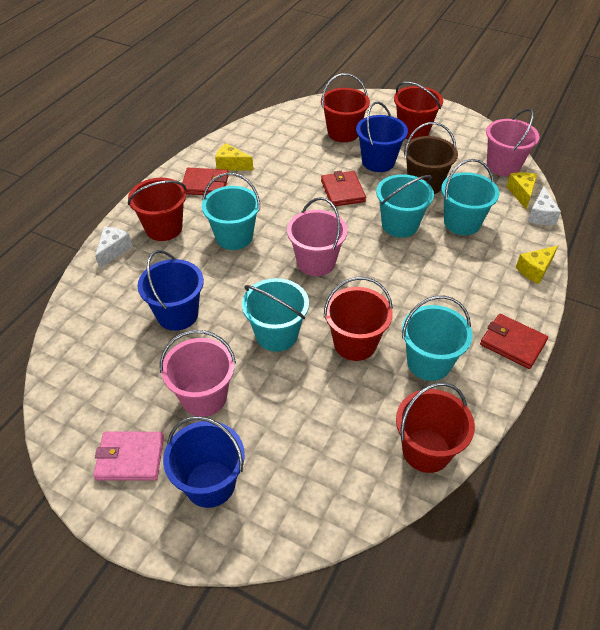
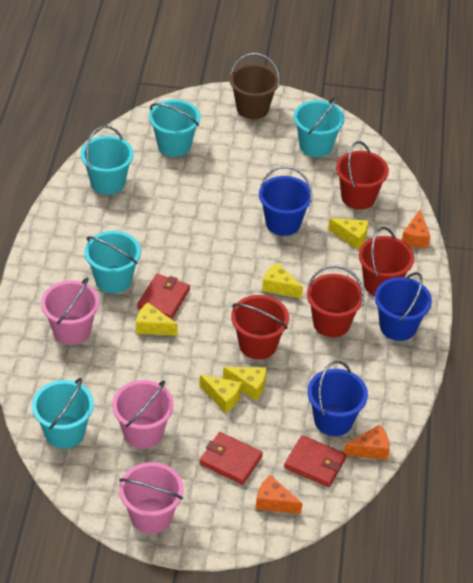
orange cheese: 0 -> 3
pink wallet: 1 -> 0
red bucket: 5 -> 4
white cheese: 2 -> 0
yellow cheese: 3 -> 5

